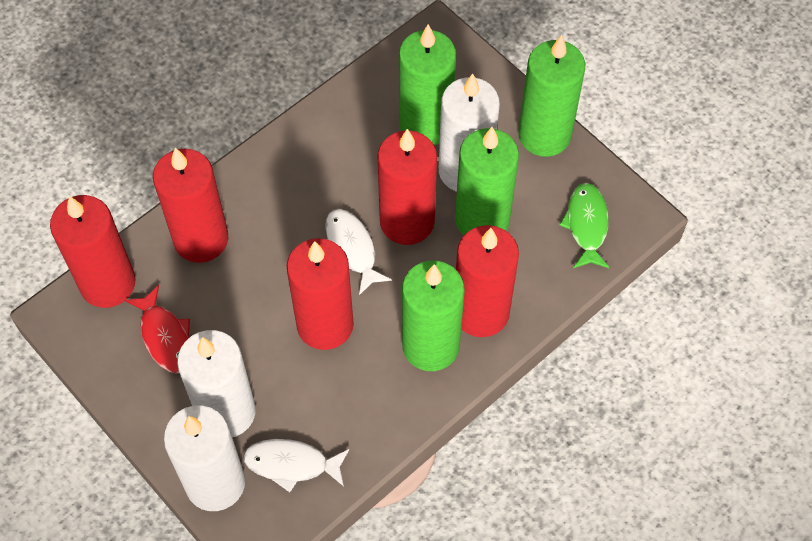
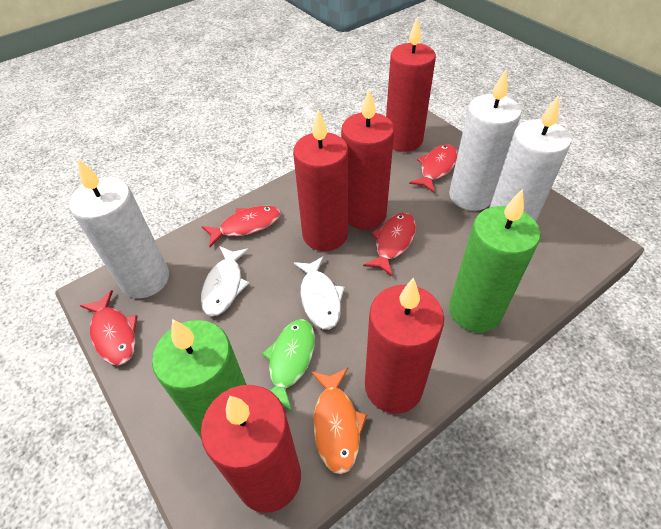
green candle: 4 -> 2
orange fish: 0 -> 1
red fish: 1 -> 4

